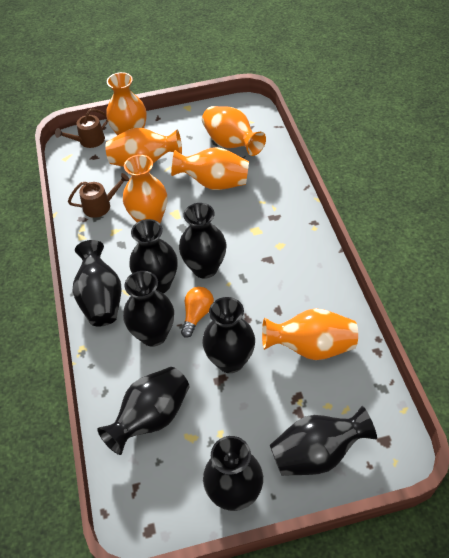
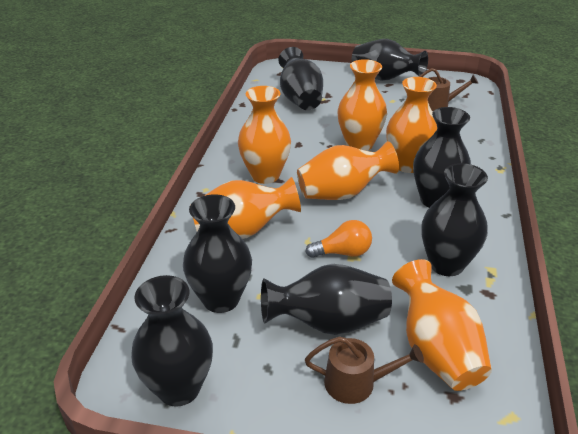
black vase: 8 -> 7

